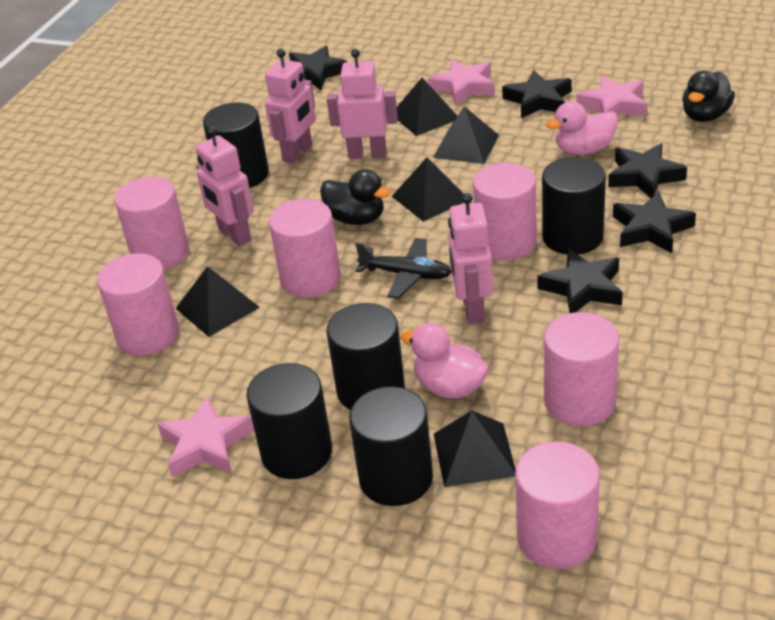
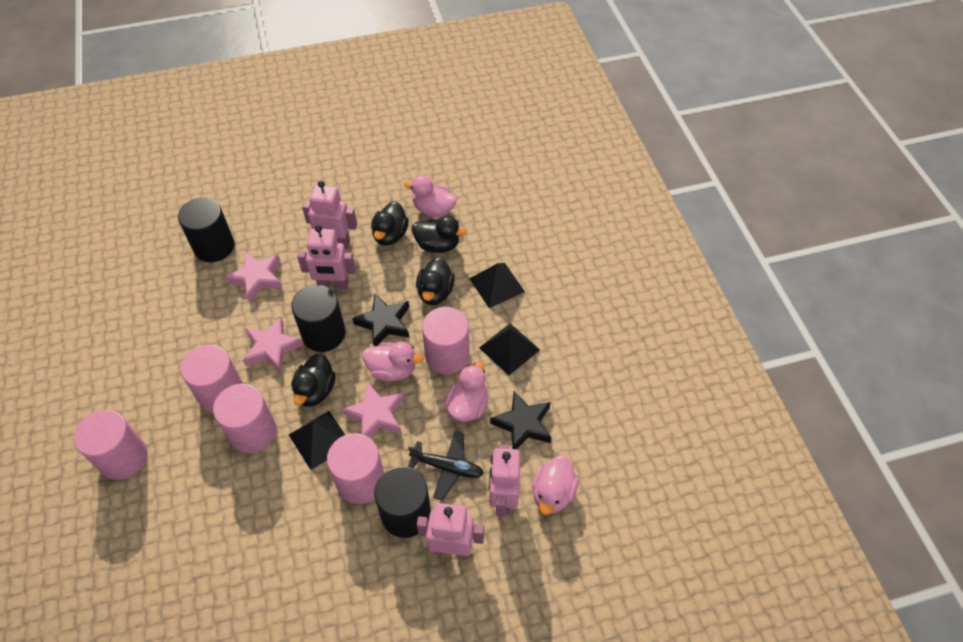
black cylinder: 5 -> 3
black duck: 2 -> 4
black pyramid: 5 -> 3
black star: 5 -> 2
pink cylinder: 6 -> 5
pink duck: 2 -> 4

